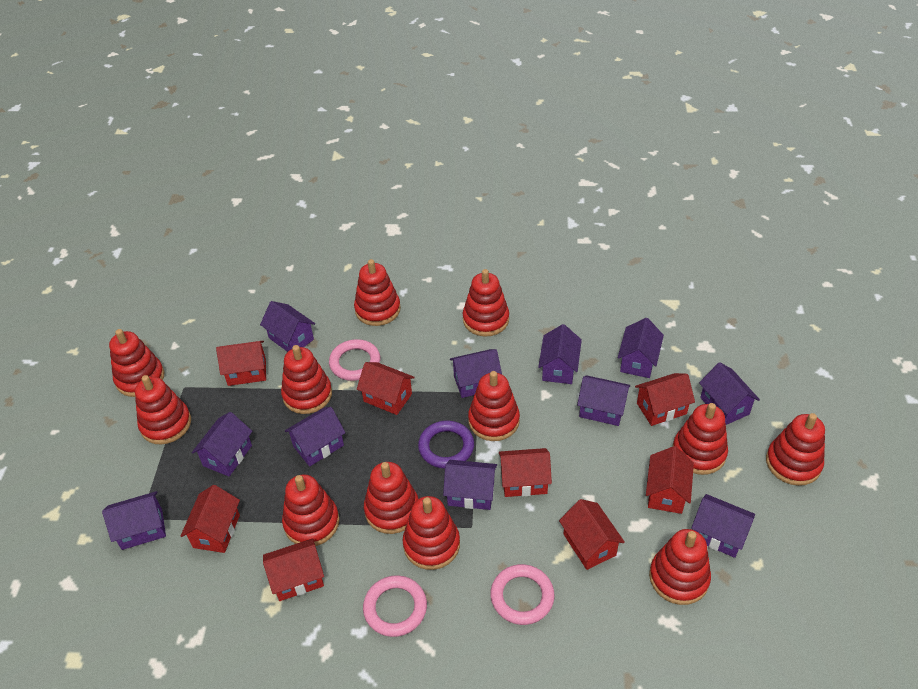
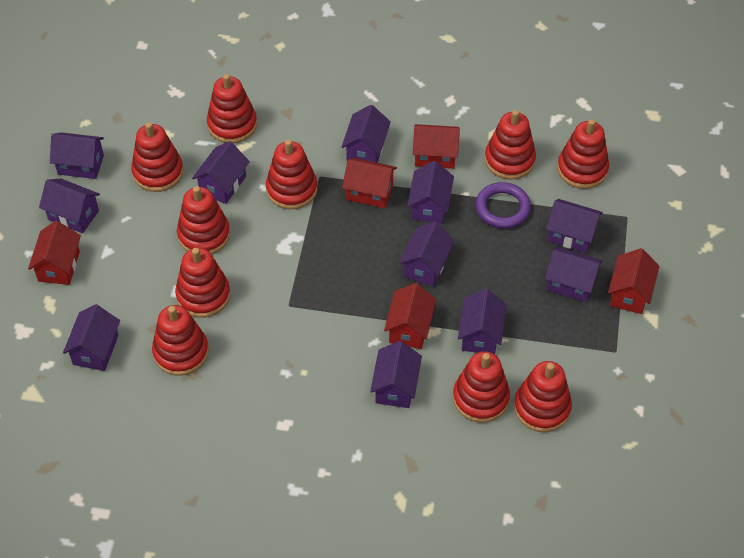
pink ring: 3 -> 0
red house: 8 -> 5
red stacking toy: 12 -> 10

